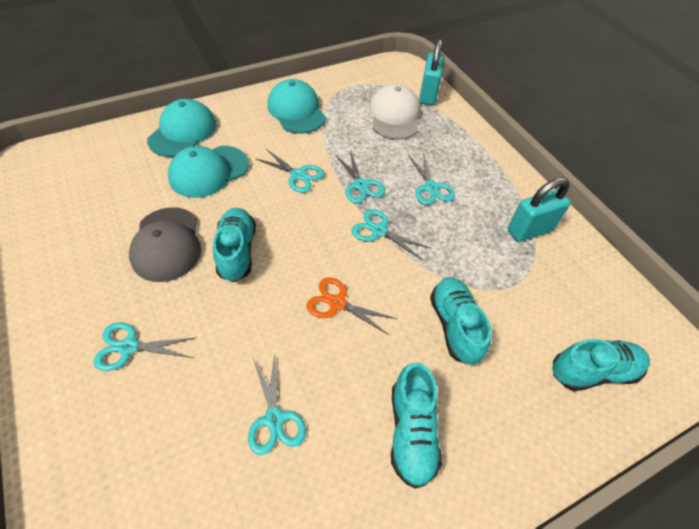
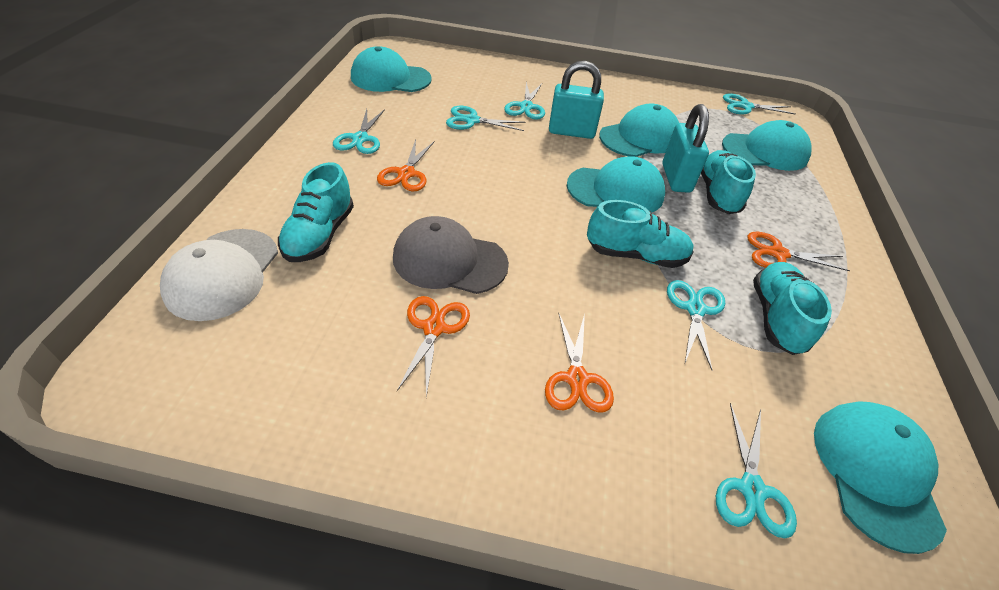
orange scissors: 1 -> 4
turquoise cap: 3 -> 5

